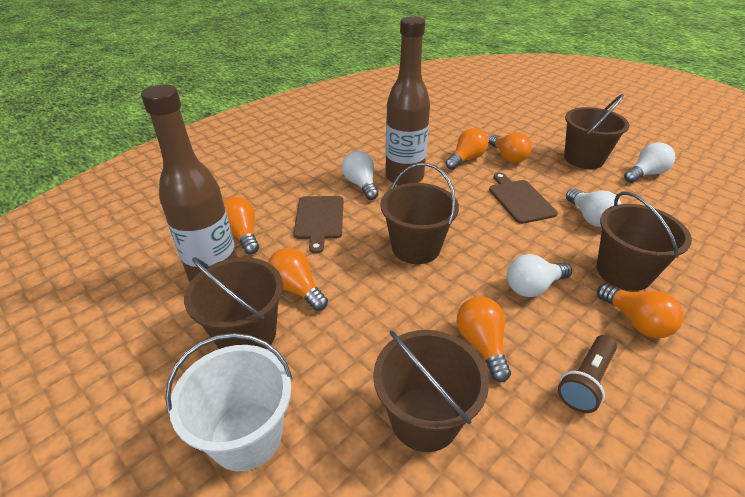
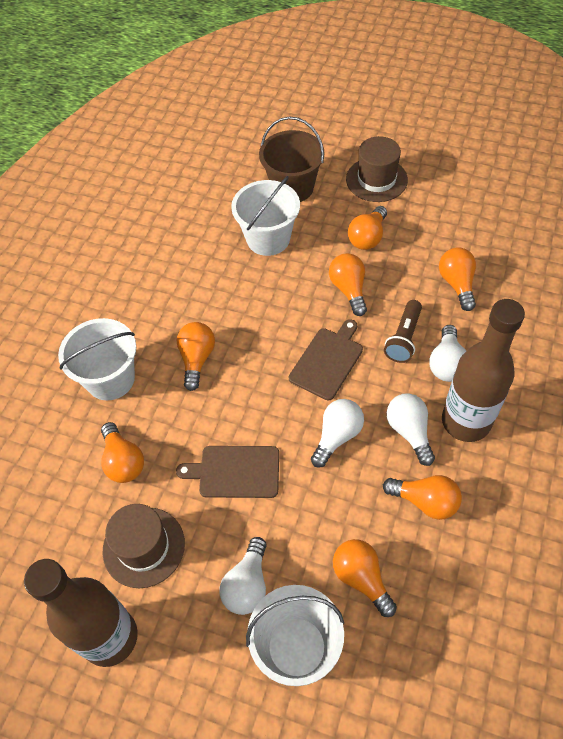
brown bucket: 5 -> 1
brown hat: 0 -> 2
orange light bulb: 6 -> 7
white bucket: 1 -> 3

